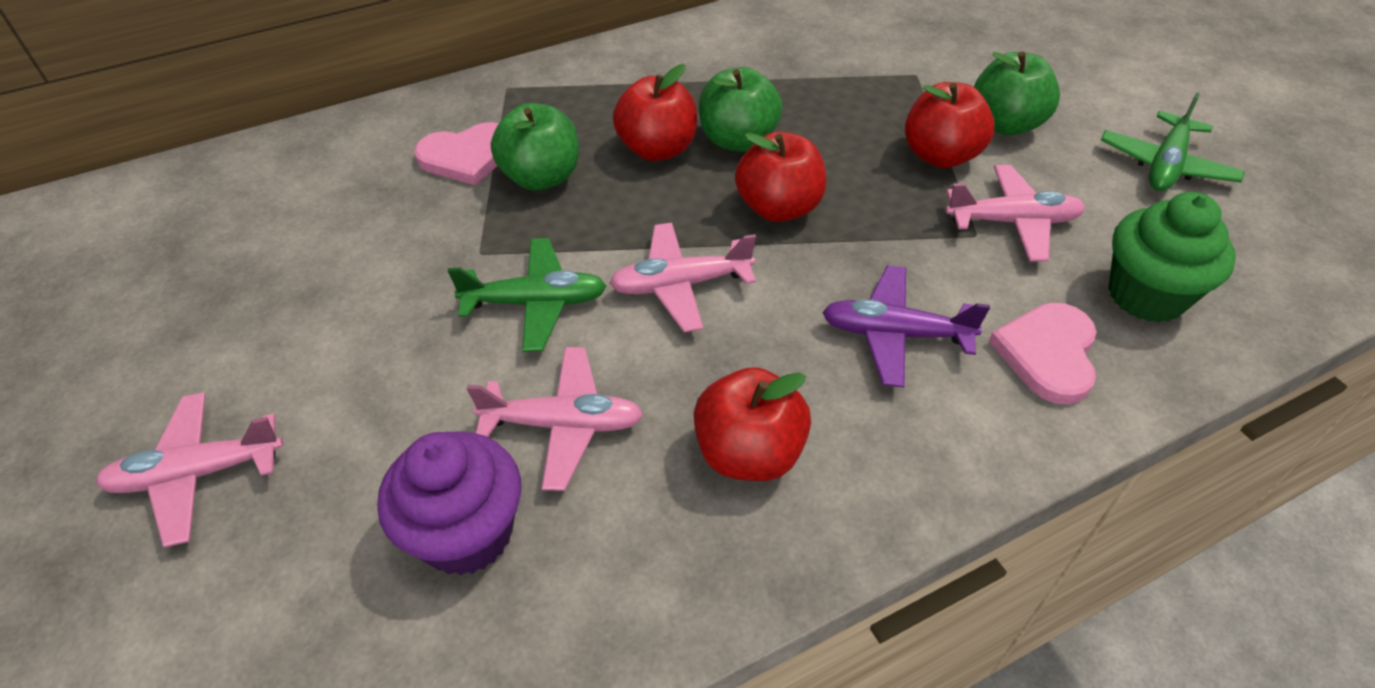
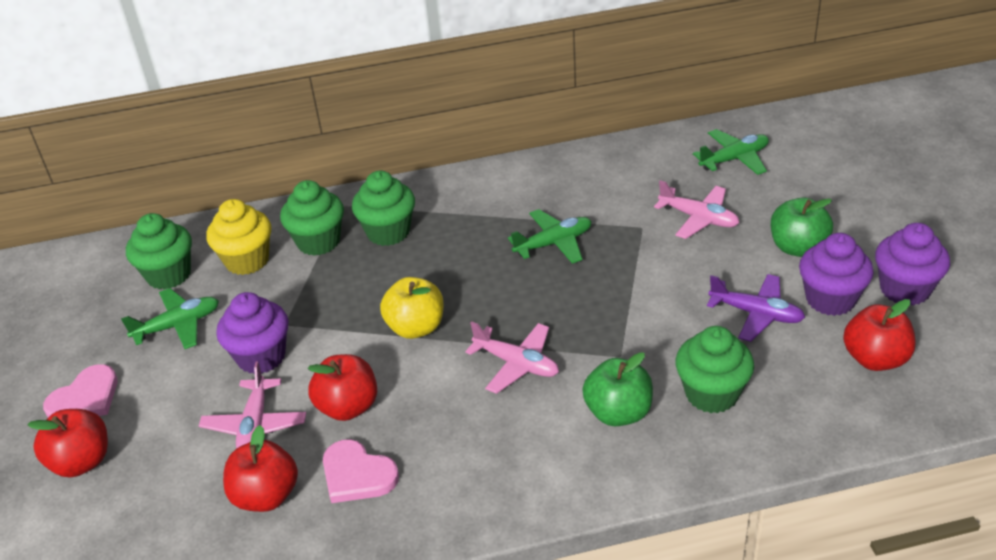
green apple: 3 -> 2
green cupcake: 1 -> 4
green plane: 2 -> 3
pink plane: 4 -> 3
purple cupcake: 1 -> 3
yellow apple: 0 -> 1
yellow cupcake: 0 -> 1

